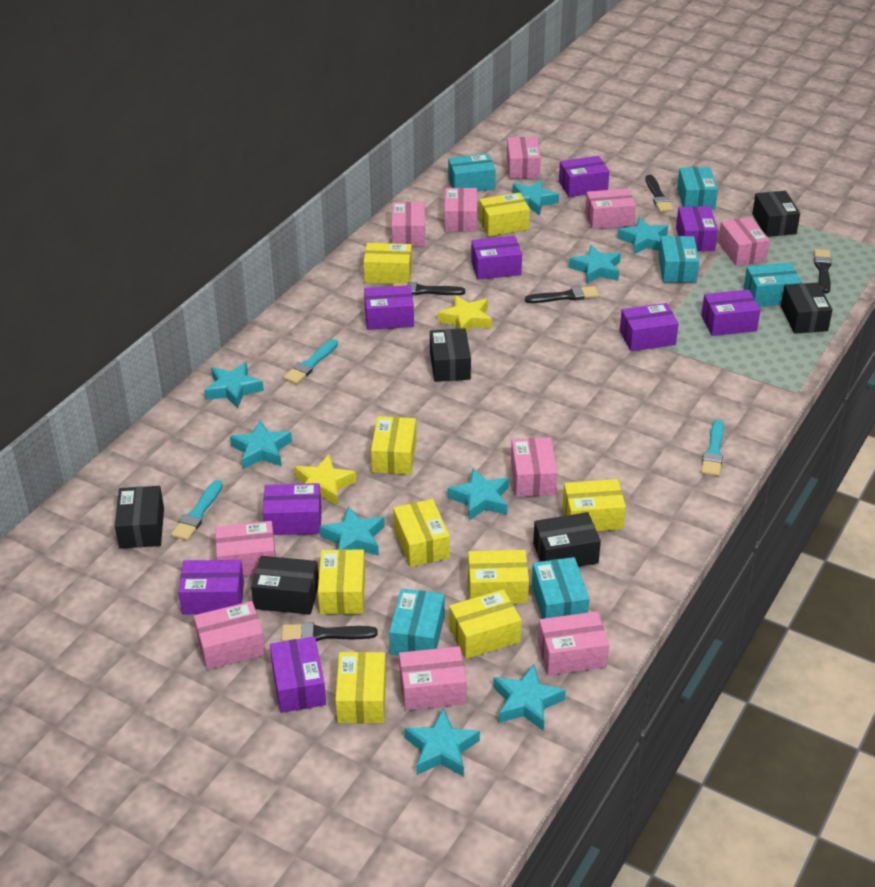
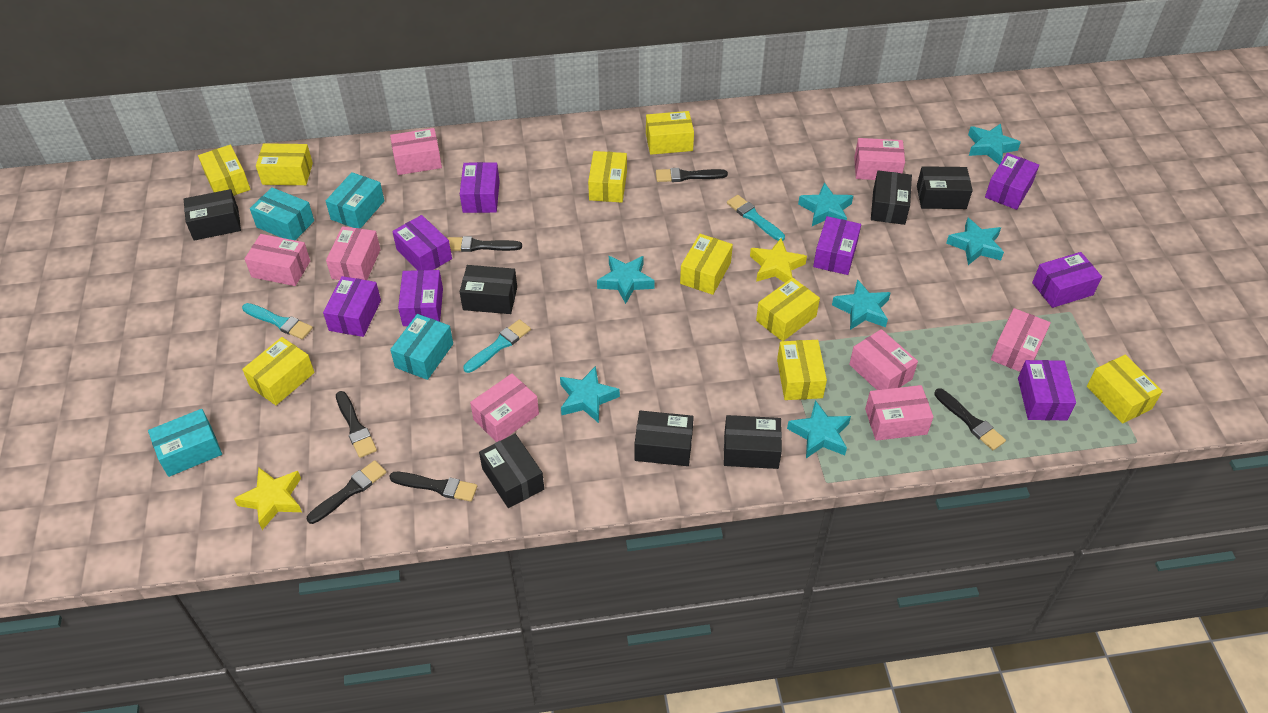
black box: 6 -> 7
black brush: 5 -> 6
pink box: 10 -> 8
purple box: 9 -> 8
turquoise box: 6 -> 4
turquoise star: 9 -> 7

